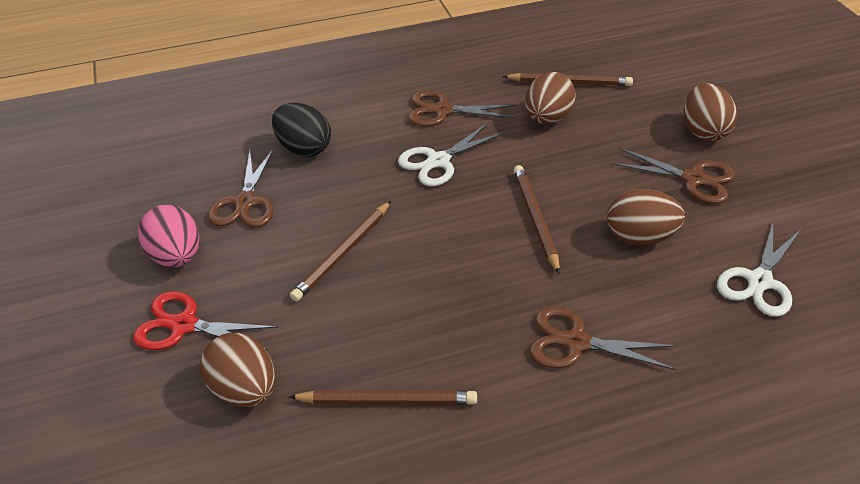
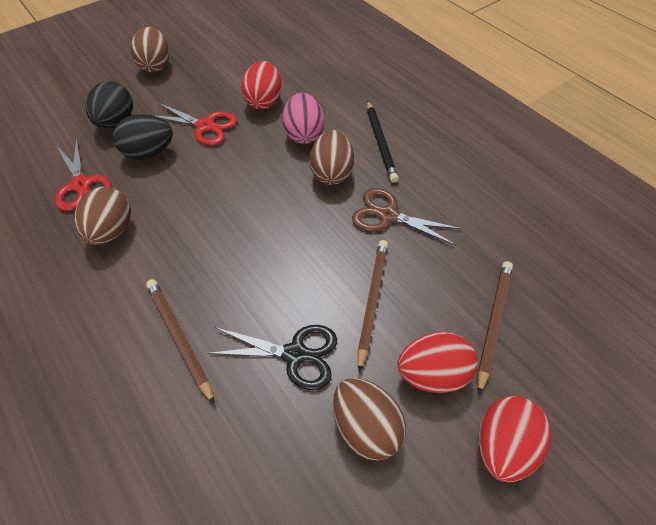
black egg: 1 -> 2
black pencil: 0 -> 1
black scissors: 0 -> 1
brown pencil: 4 -> 3
brown scissors: 4 -> 1
red egg: 0 -> 3
red scissors: 1 -> 2
white scissors: 2 -> 0

